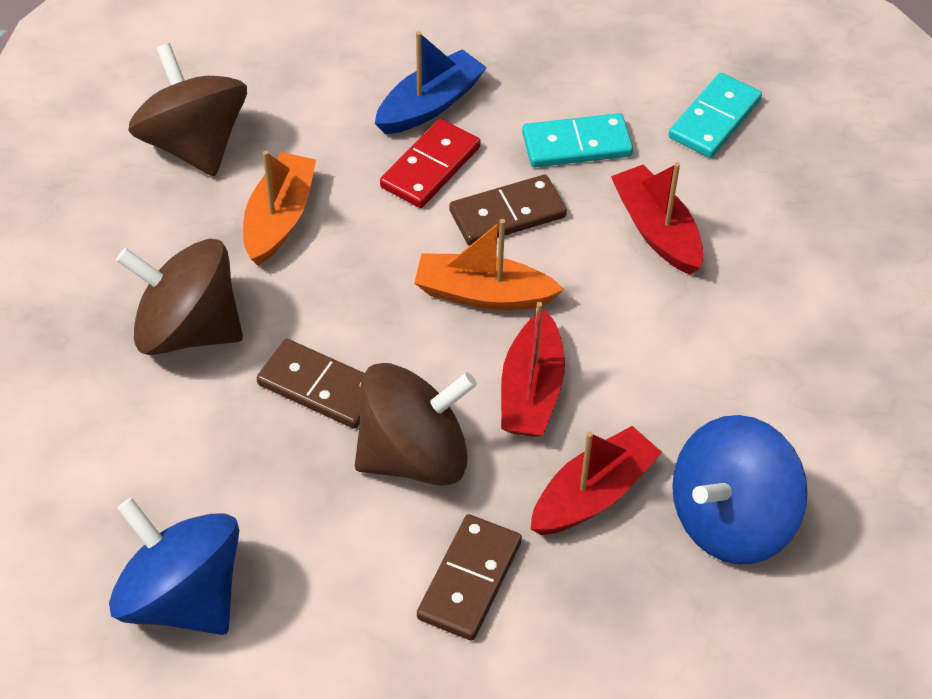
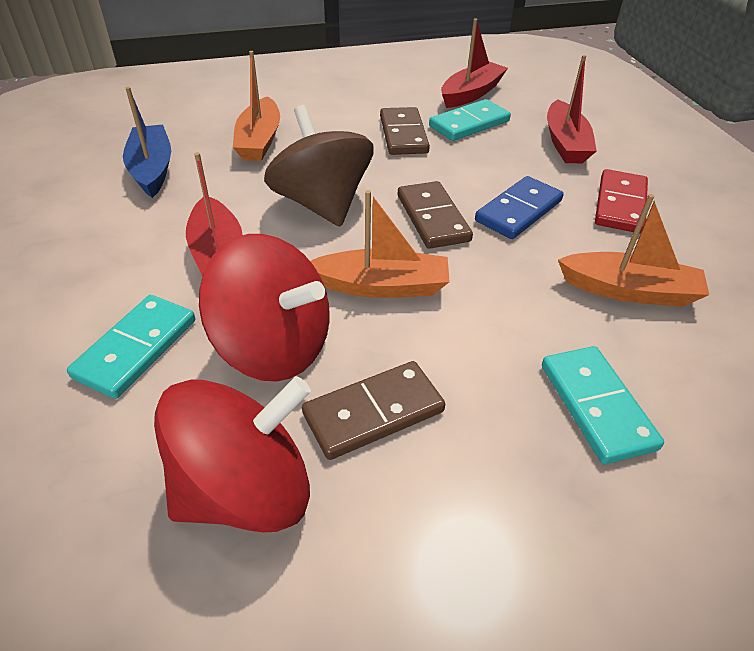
blue domino: 0 -> 1
blue spinning top: 2 -> 0
brown spinning top: 3 -> 1
orange boat: 2 -> 3
red spinning top: 0 -> 2
turquoise domino: 2 -> 3

